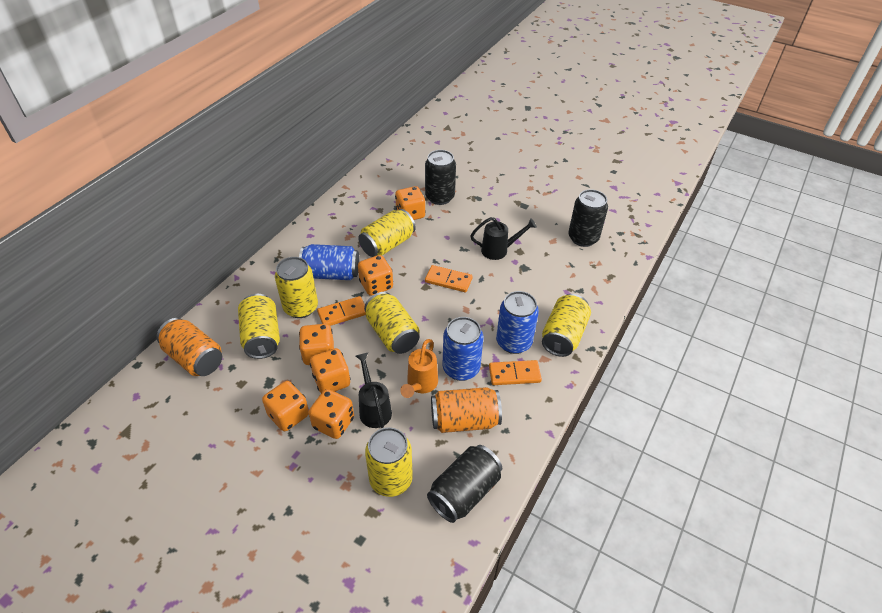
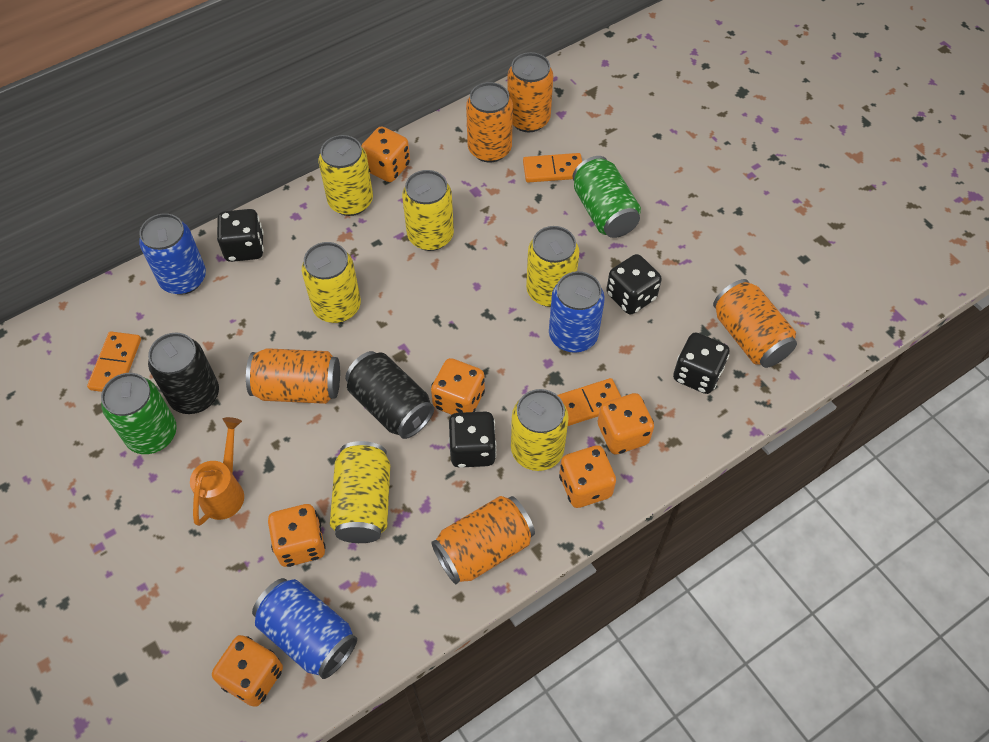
black can: 3 -> 2
black dice: 0 -> 4
black watering can: 2 -> 0
green can: 0 -> 2
orange can: 2 -> 5

